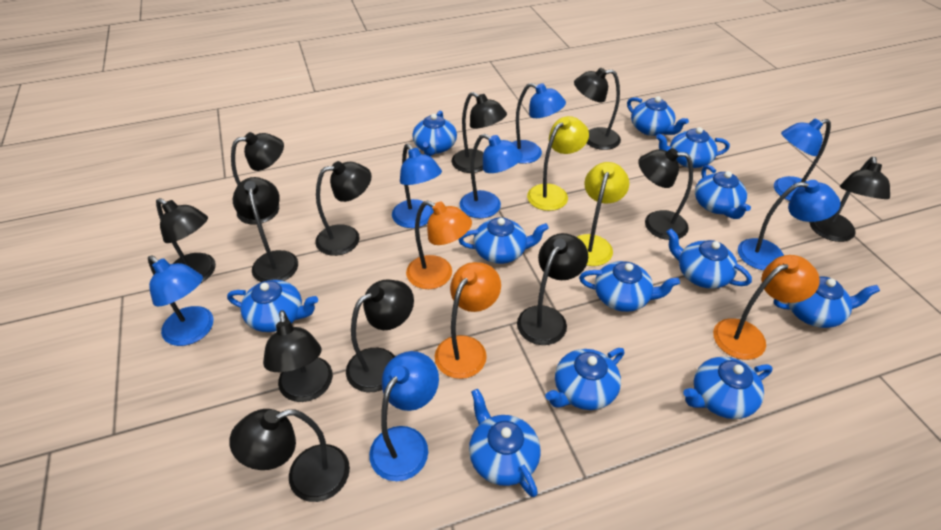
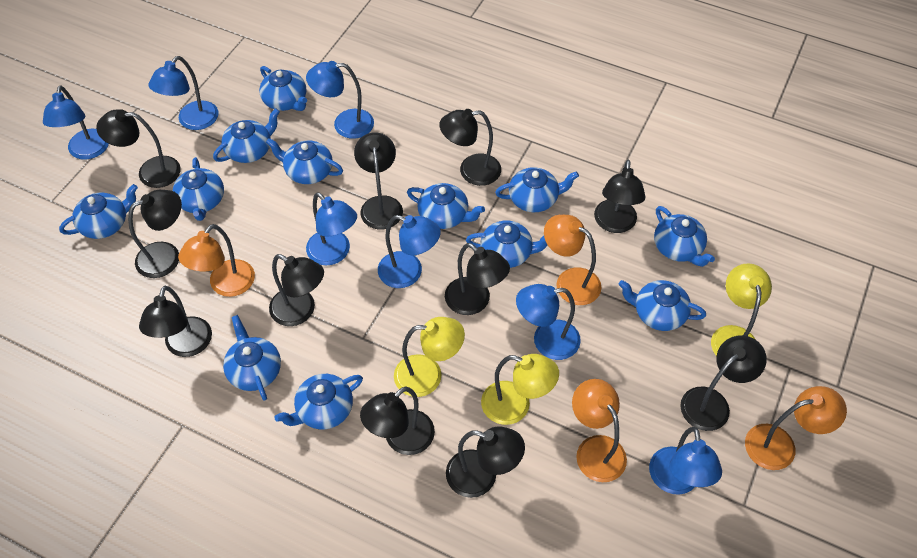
black lamp: 12 -> 11
orange lamp: 3 -> 4
yellow lamp: 2 -> 3

